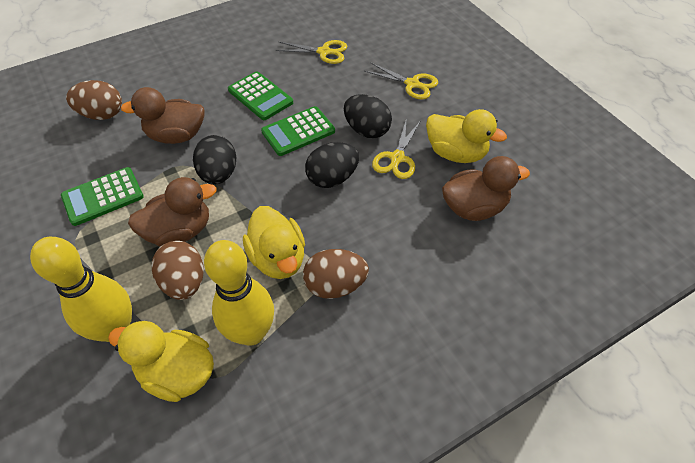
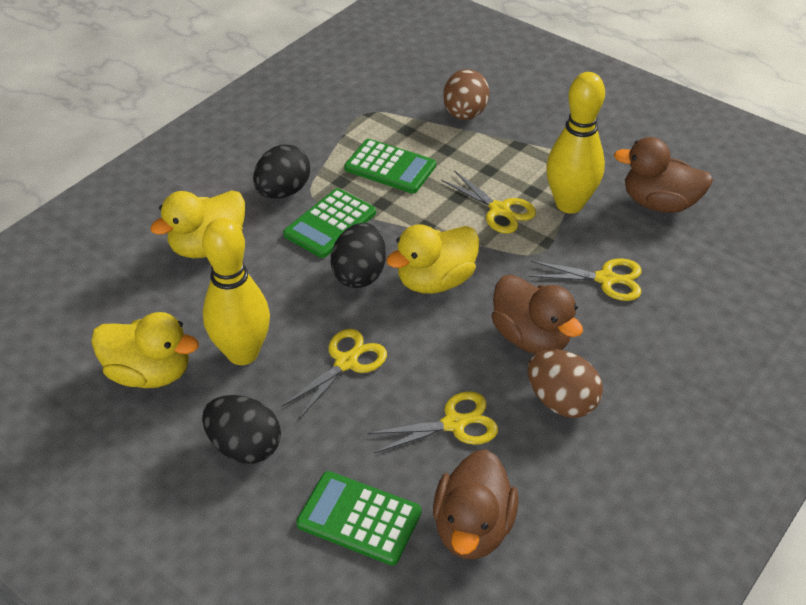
brown egg: 3 -> 2
yellow scissors: 3 -> 4

